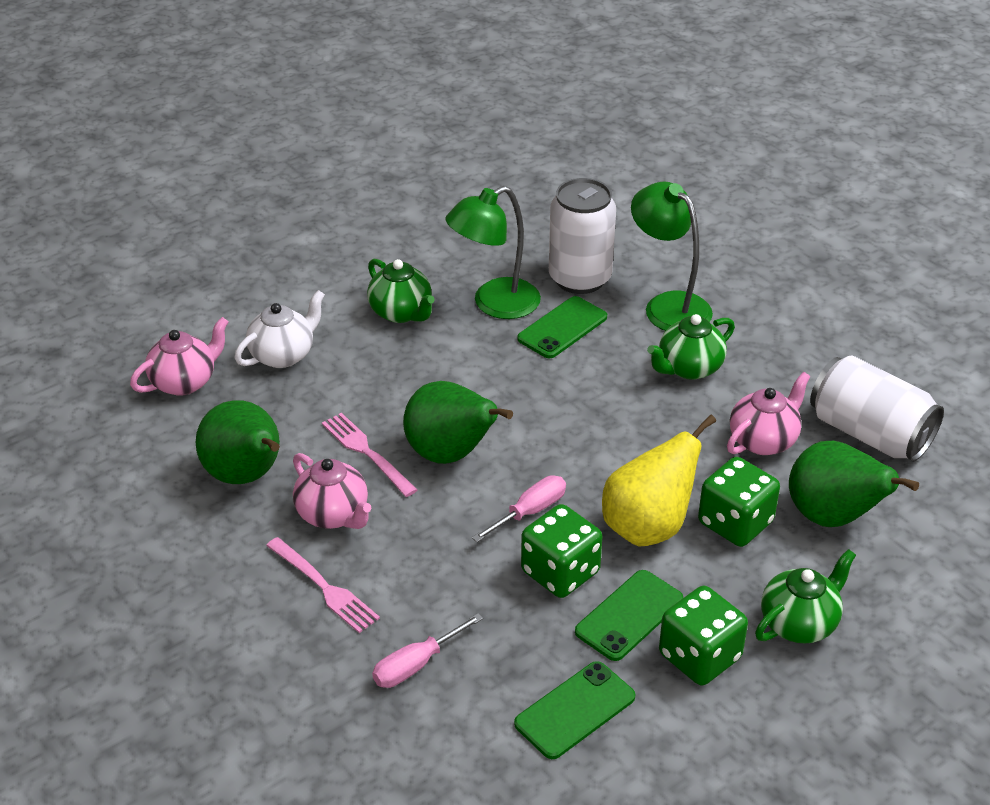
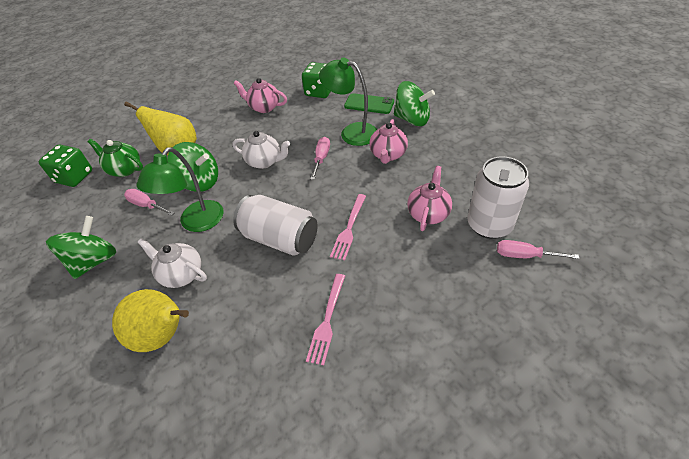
green dice: 3 -> 2
green pear: 3 -> 0
green phone: 3 -> 1
green spinning top: 0 -> 3
green teapot: 3 -> 1
pink screwdriver: 2 -> 3
white teapot: 1 -> 2
yellow pear: 1 -> 2

